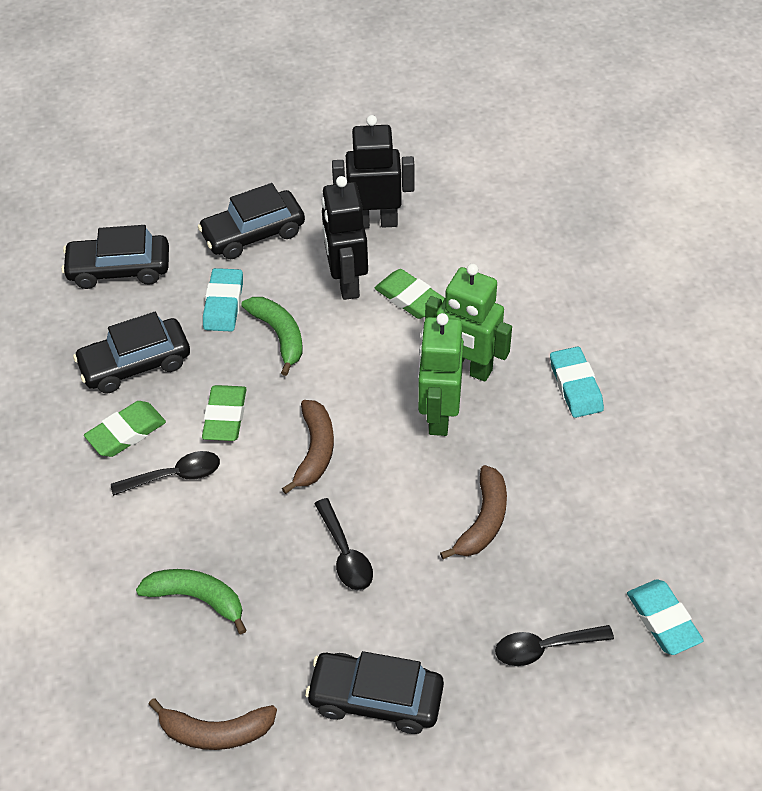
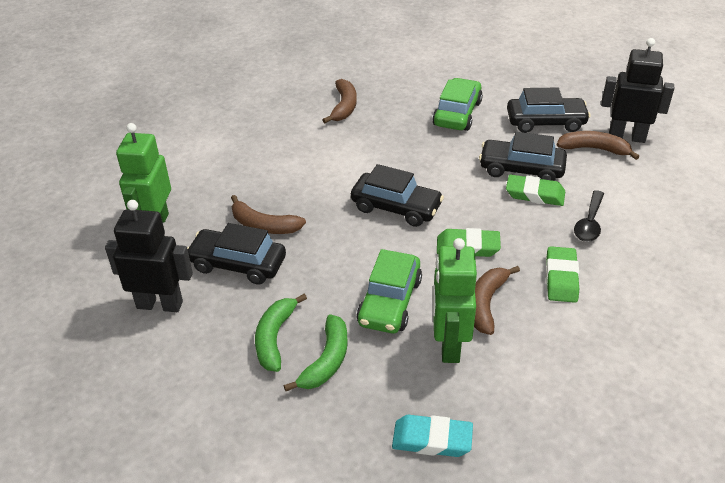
black spoon: 3 -> 1
brown banana: 3 -> 4
green car: 0 -> 2
turquoise eraser: 3 -> 1

